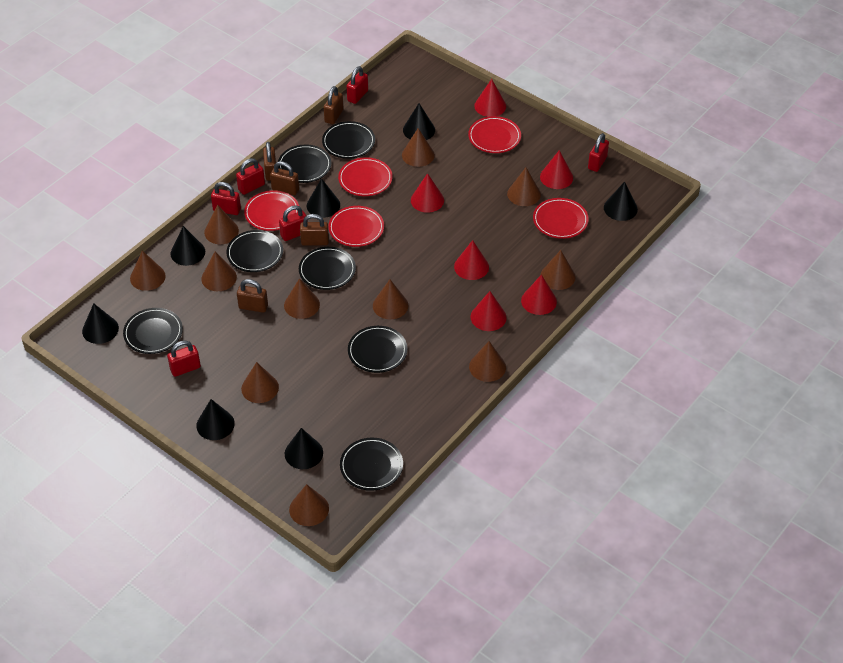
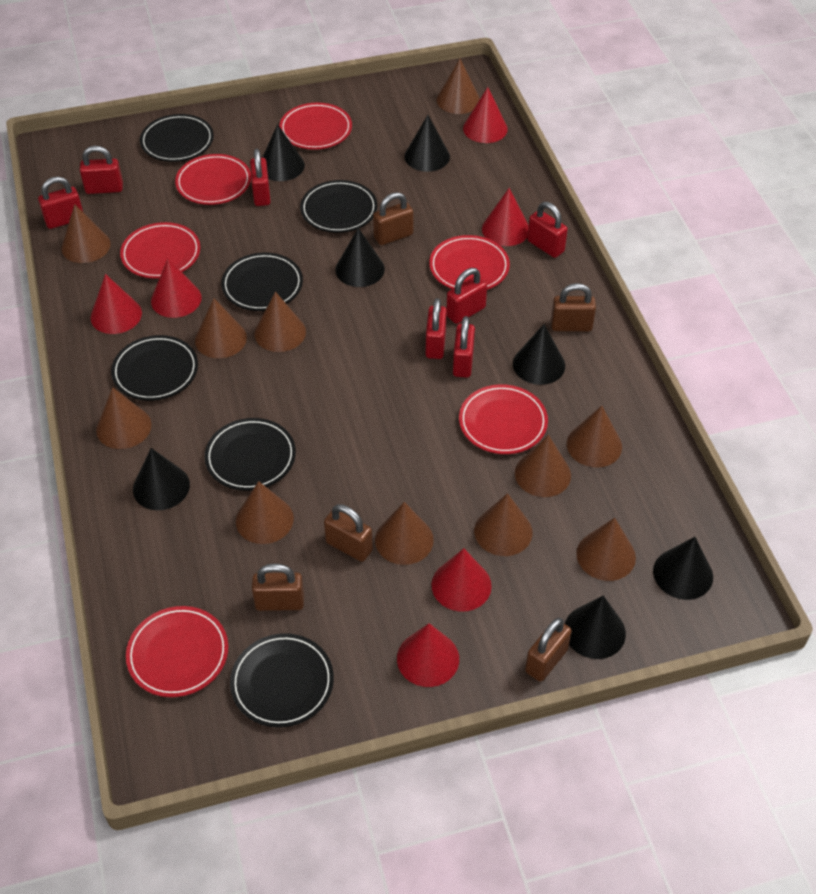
black plate: 7 -> 6
red padlock: 6 -> 7
red plate: 5 -> 6

